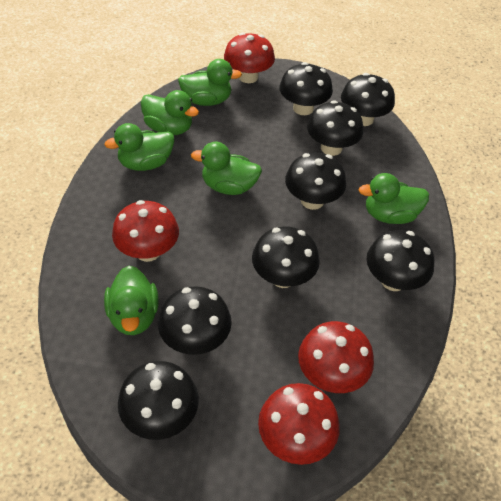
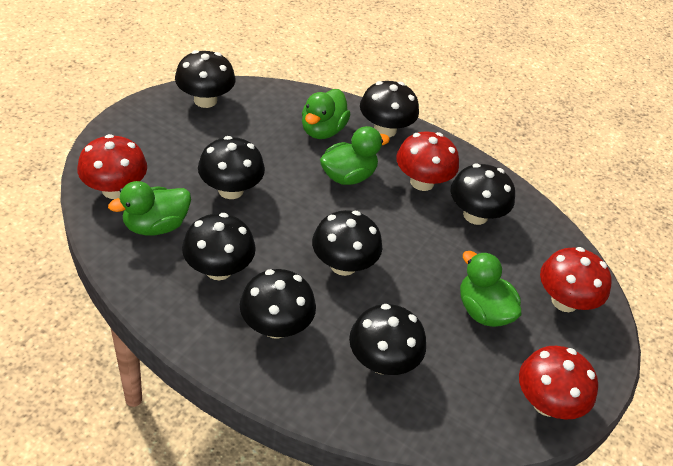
green duck: 6 -> 4

